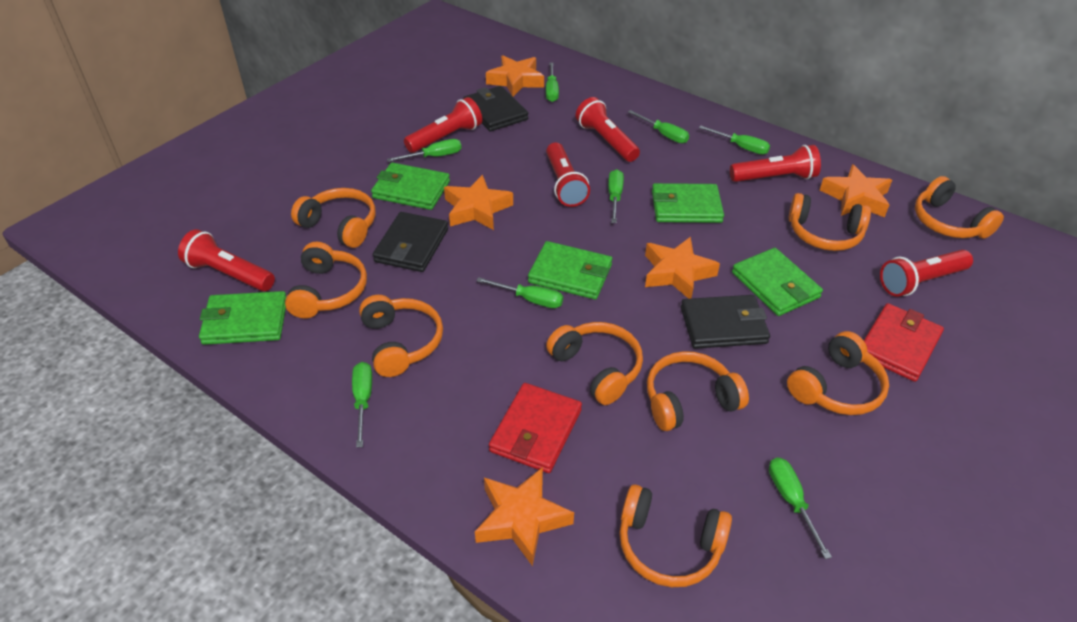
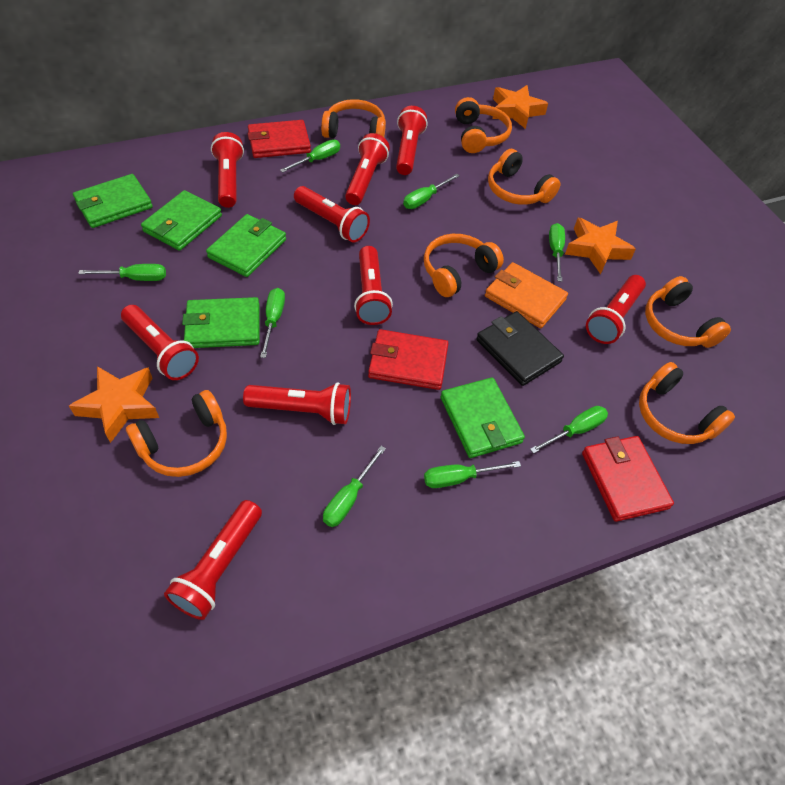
black wallet: 3 -> 1
orange headphones: 9 -> 7
orange star: 5 -> 3
orange wallet: 0 -> 1
red flashlight: 6 -> 9
red wallet: 2 -> 3

